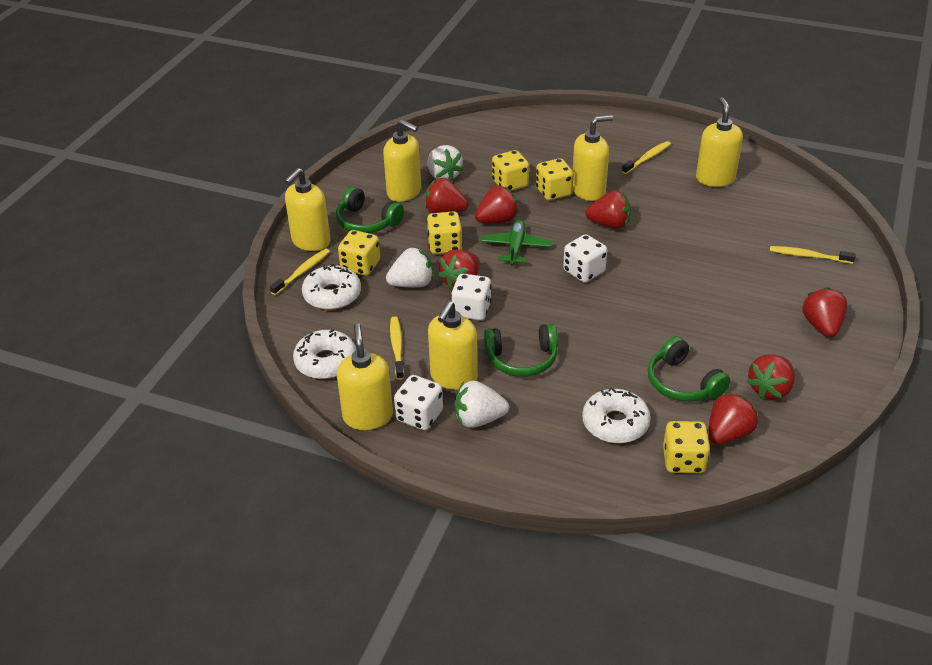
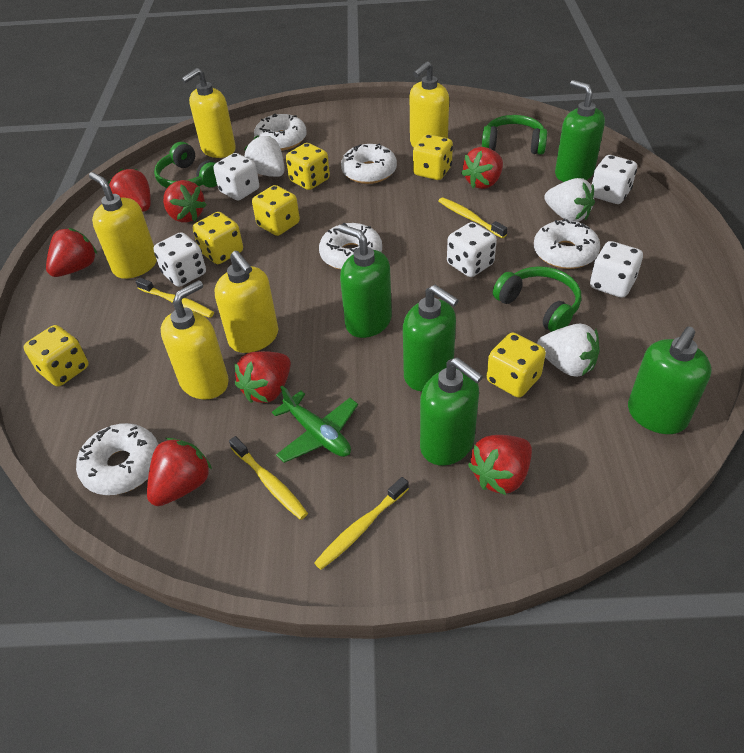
green soap dispenser: 0 -> 5
white dice: 3 -> 5
white donut: 3 -> 5
yellow dice: 5 -> 6
yellow soap dispenser: 6 -> 5

